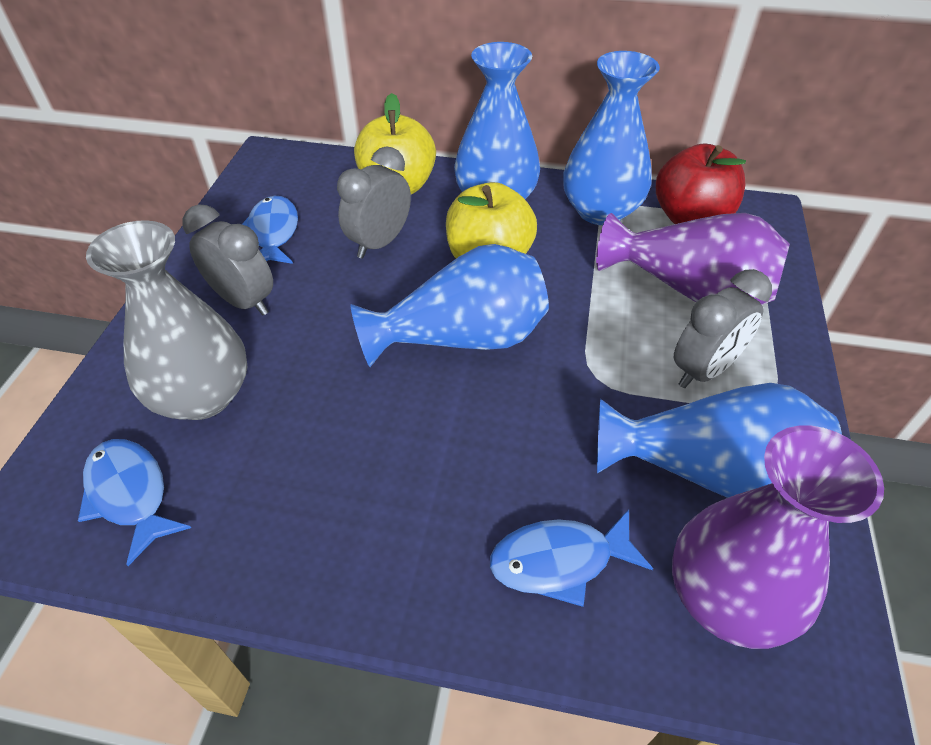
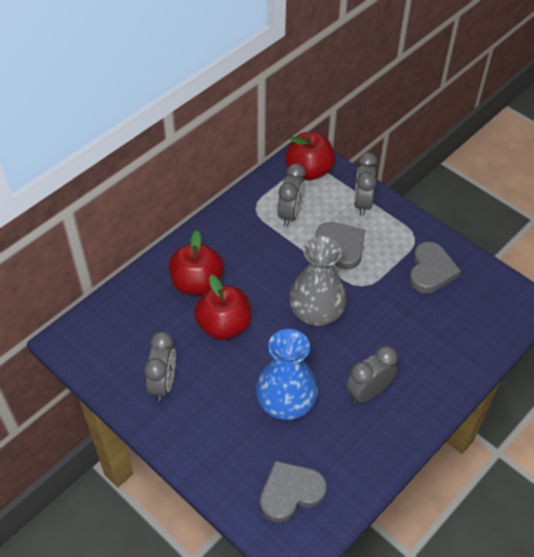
blue fish: 3 -> 0
blue vase: 4 -> 1
grey clock: 3 -> 4
grey heart: 0 -> 3
purple vase: 2 -> 0
red apple: 1 -> 3
yellow apple: 2 -> 0

